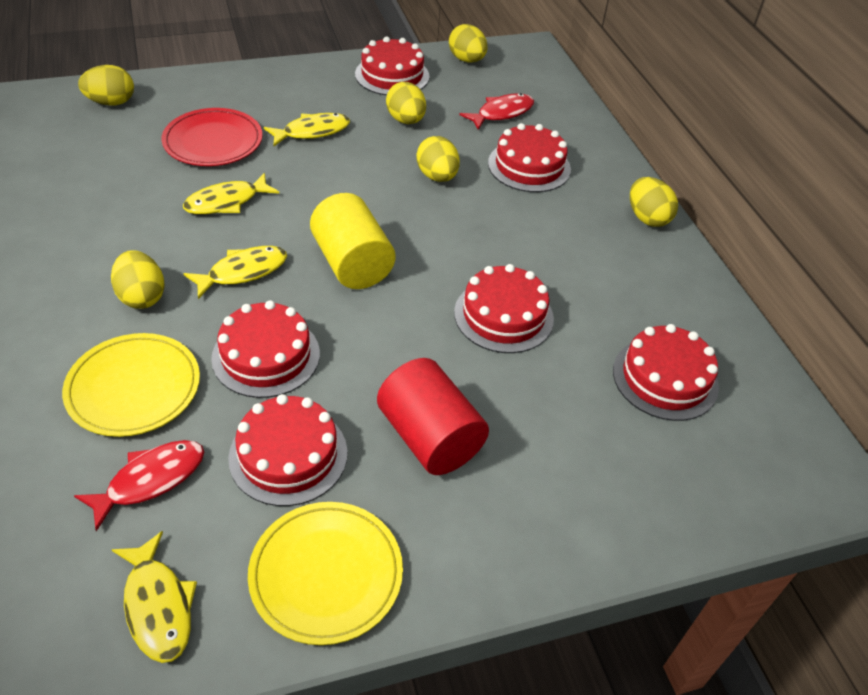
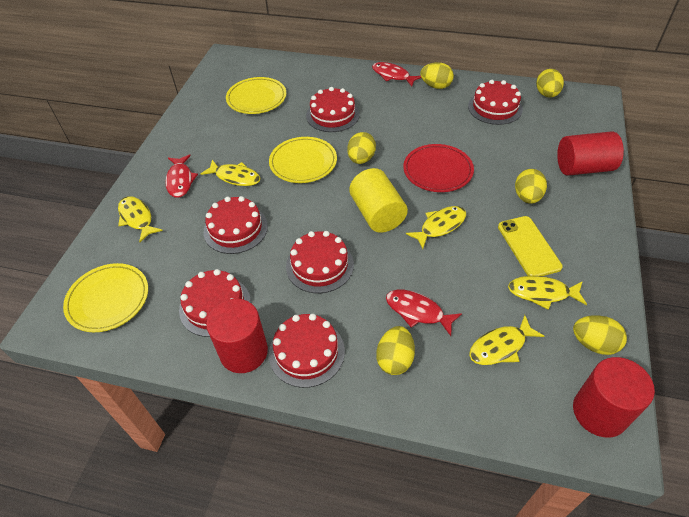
red cylinder: 1 -> 3
red fish: 2 -> 3
yellow fish: 4 -> 5
yellow phone: 0 -> 1
yellow plate: 2 -> 3

